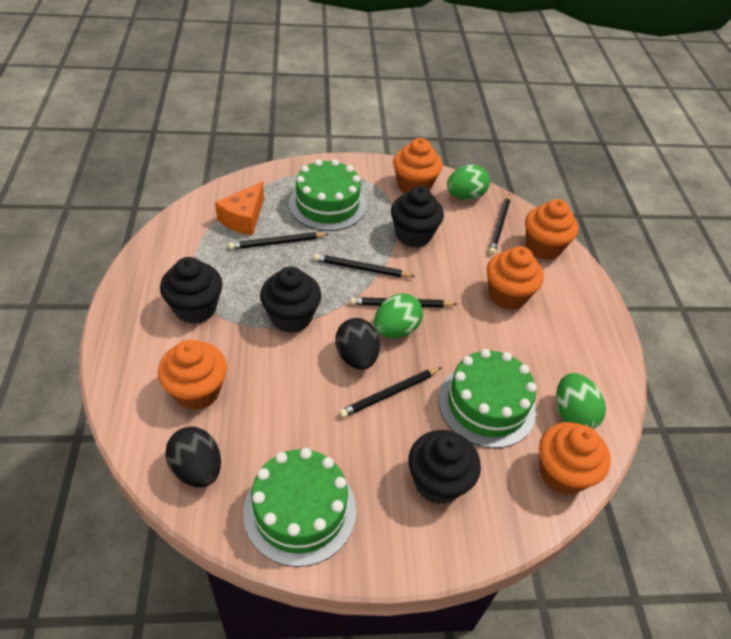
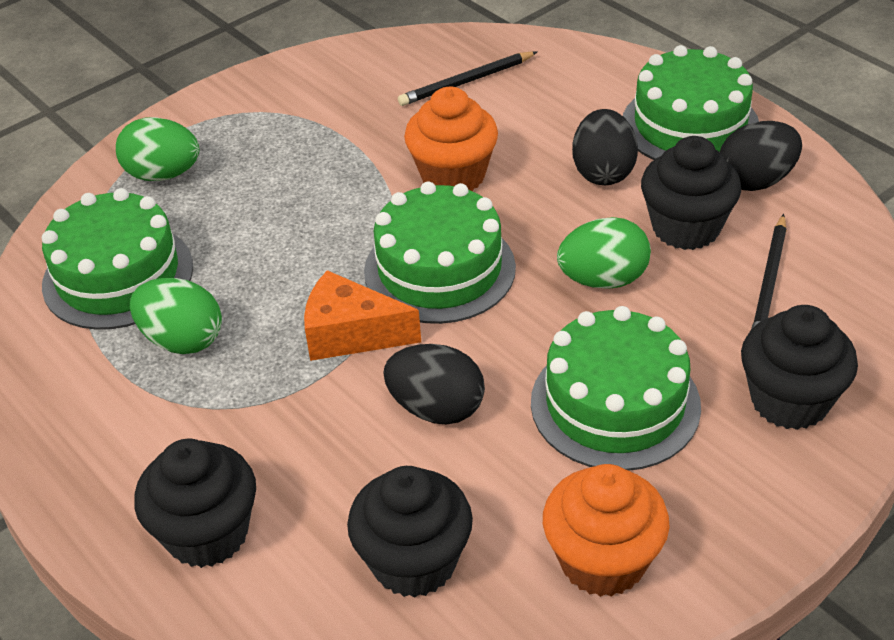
black egg: 2 -> 3
black pencil: 5 -> 2
green cake: 3 -> 4
orange cupcake: 5 -> 2

